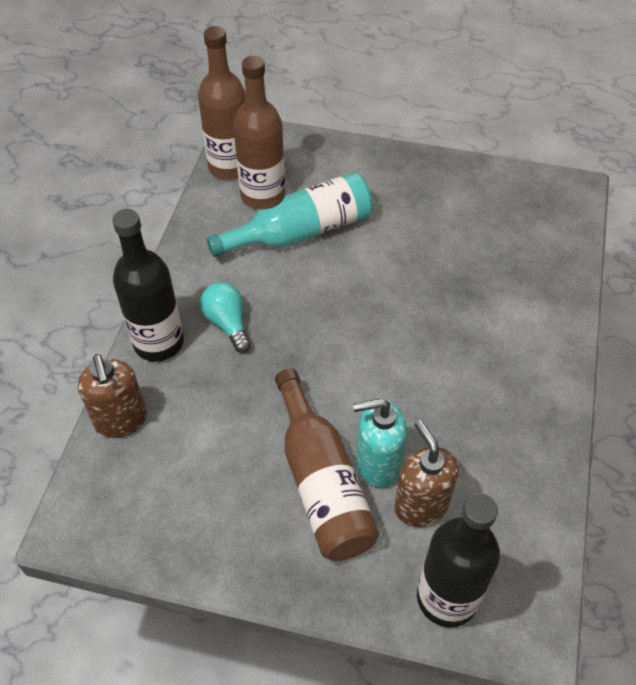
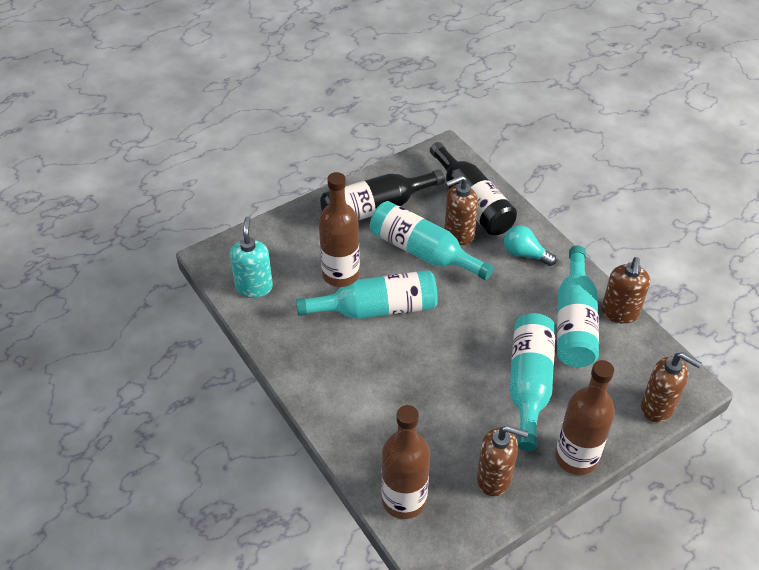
brown soap dispenser: 2 -> 4
turquoise bottle: 1 -> 4

